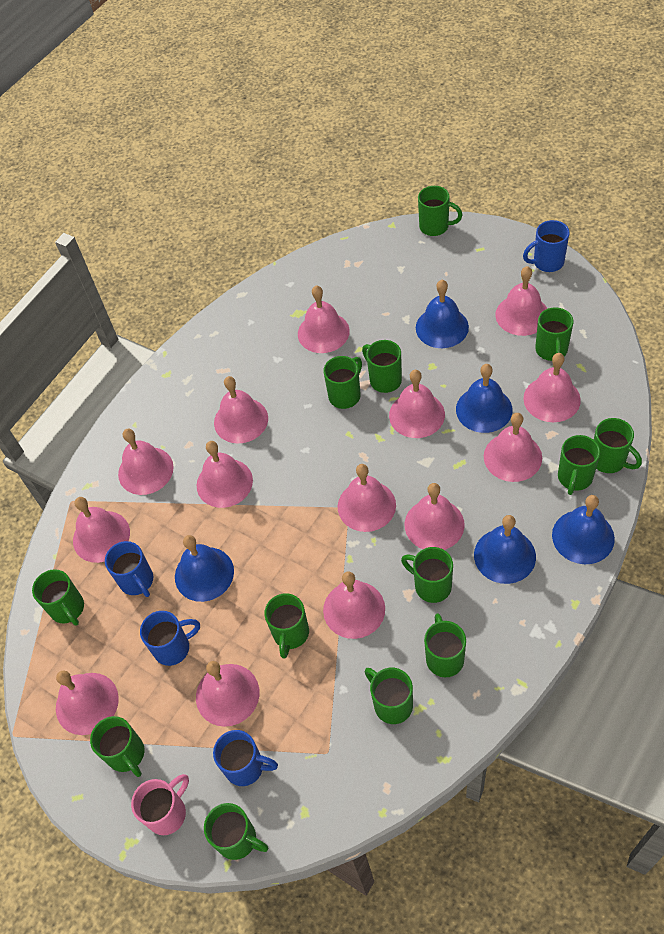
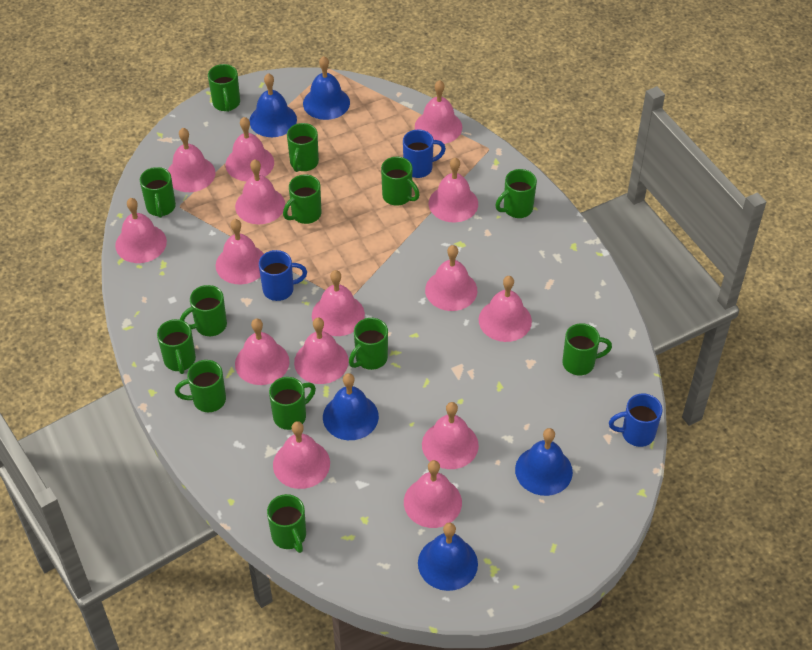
blue mug: 4 -> 3
pink bell: 14 -> 15
pink mug: 1 -> 0

